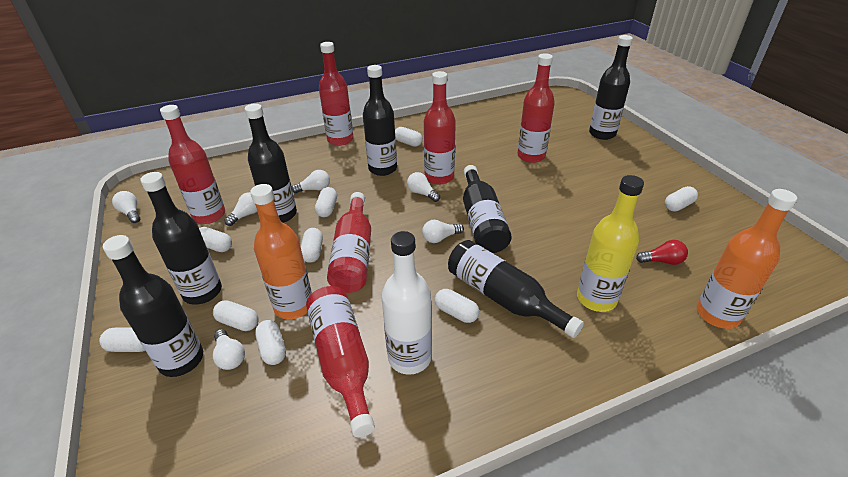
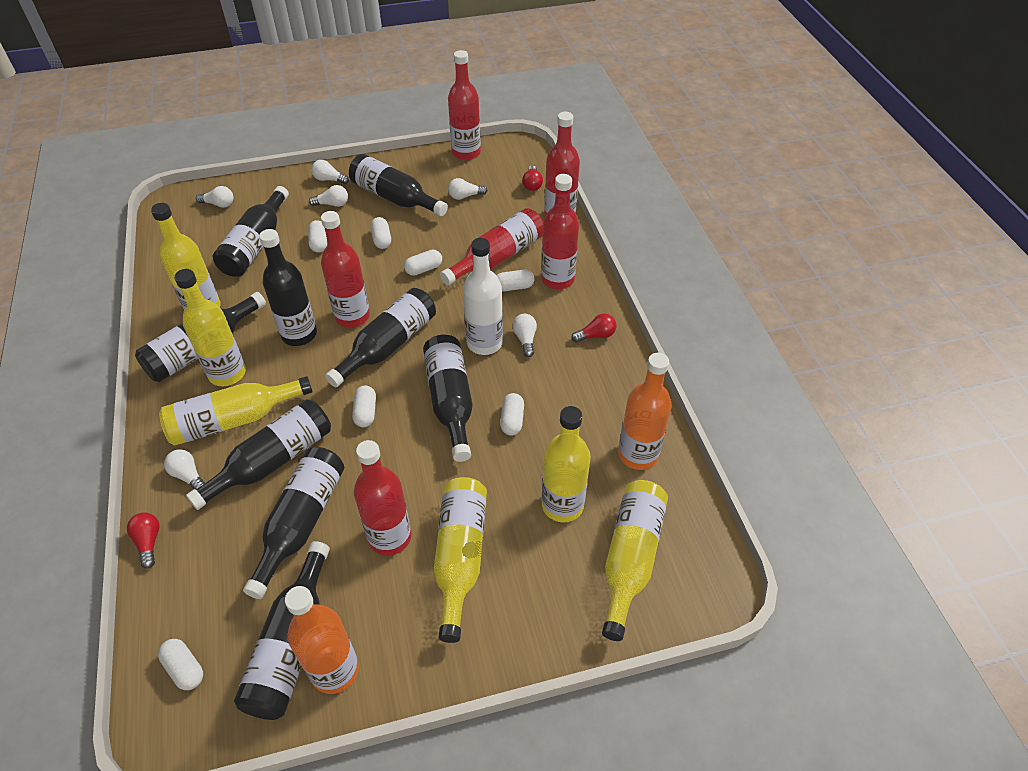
black bottle: 7 -> 9
red light bulb: 1 -> 3
white capsule: 9 -> 7
yellow bottle: 1 -> 6

